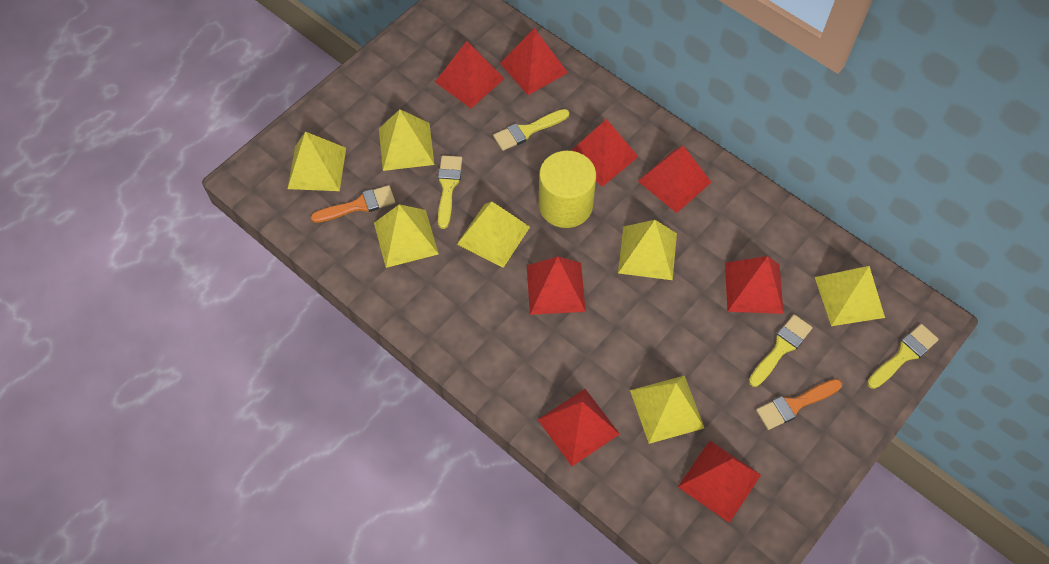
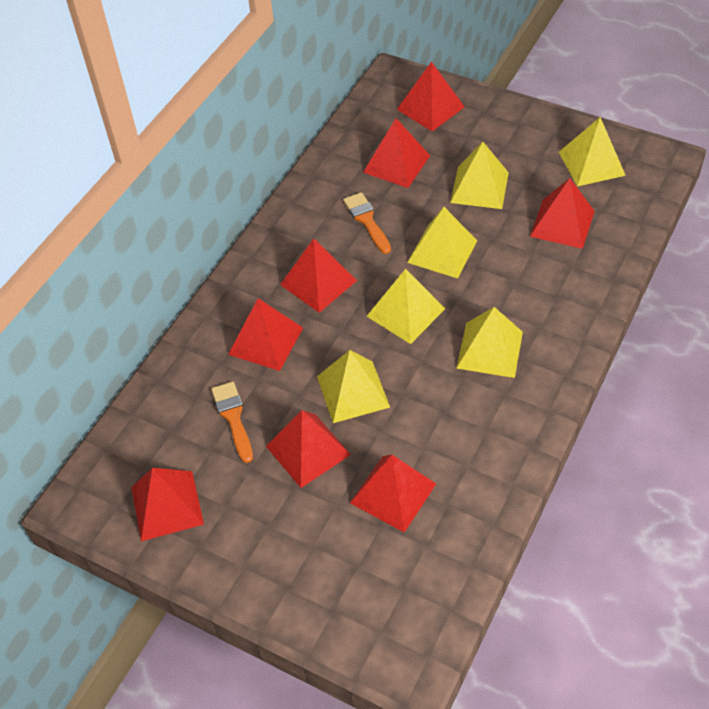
yellow brush: 4 -> 0
yellow cylinder: 1 -> 0
yellow pyramid: 7 -> 6

